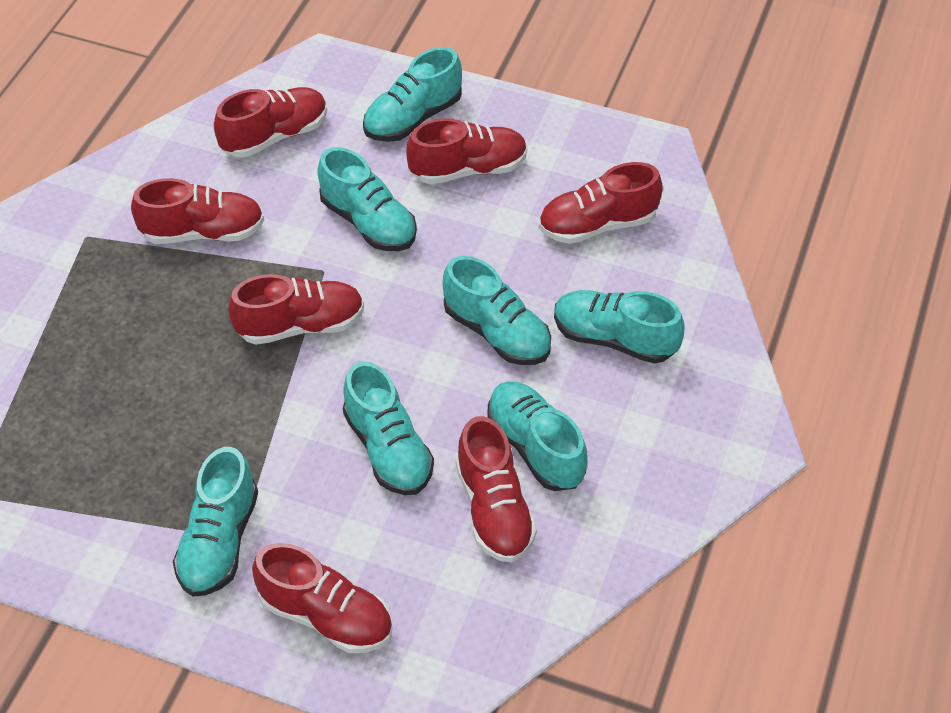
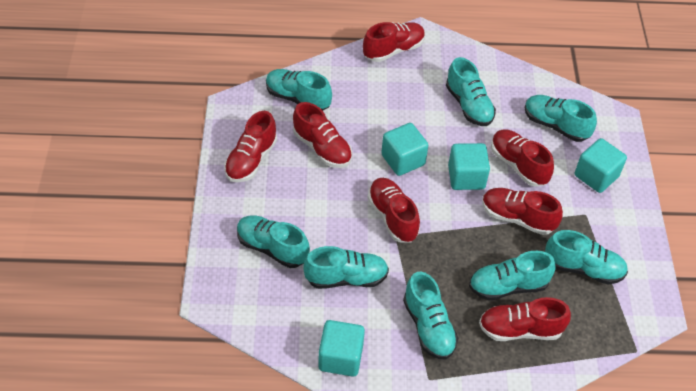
turquoise cube: 0 -> 4
turquoise shoe: 7 -> 8

